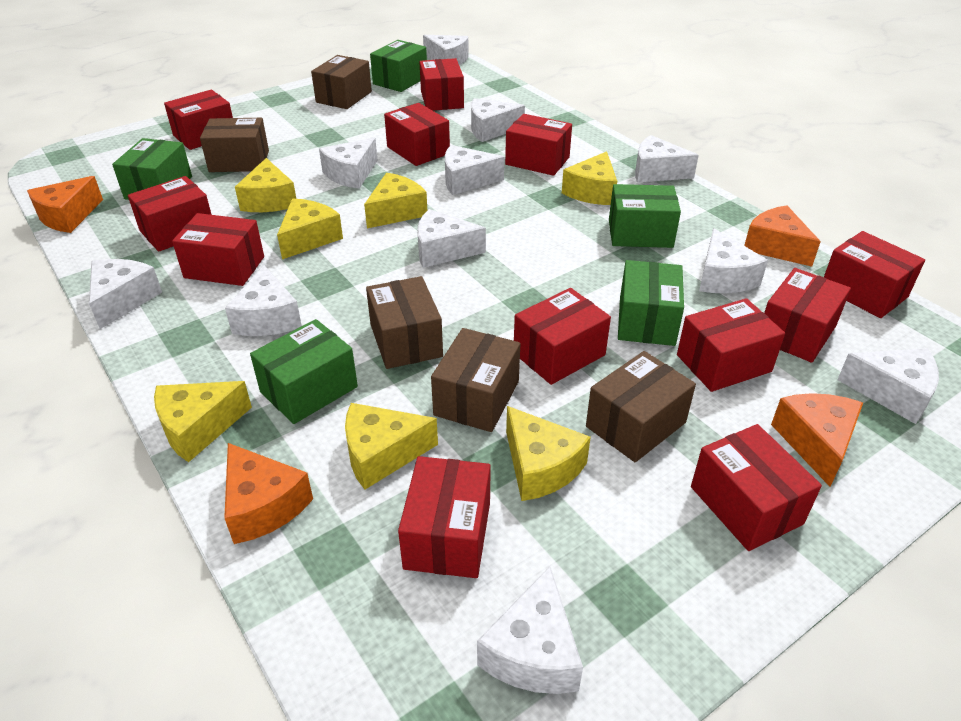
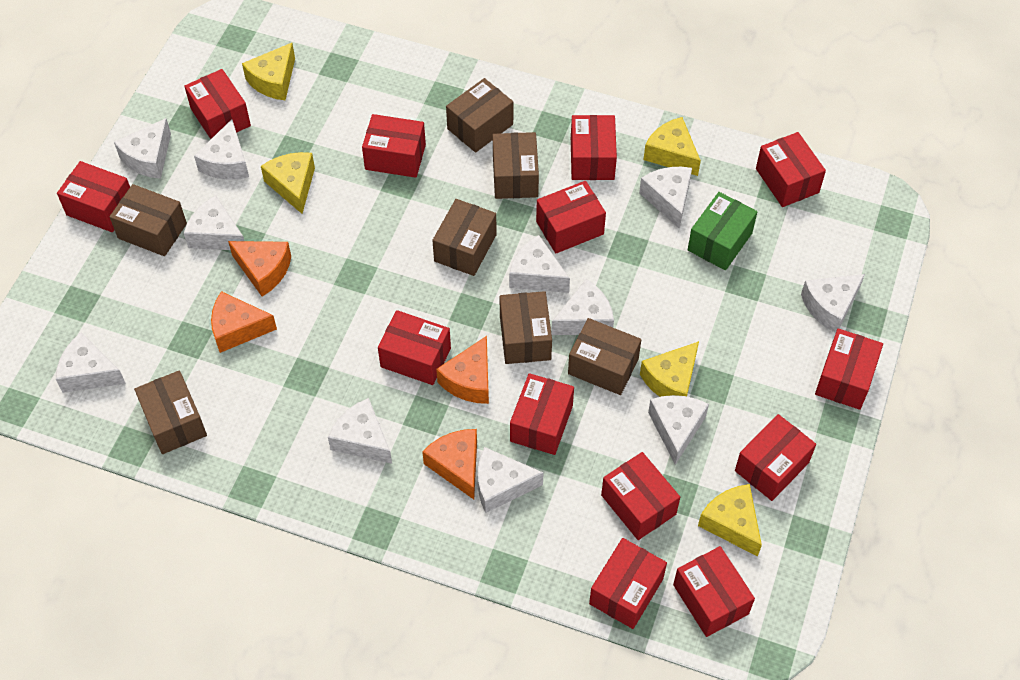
brown box: 5 -> 7
green box: 5 -> 1
red box: 12 -> 13
yellow cheese: 7 -> 5

